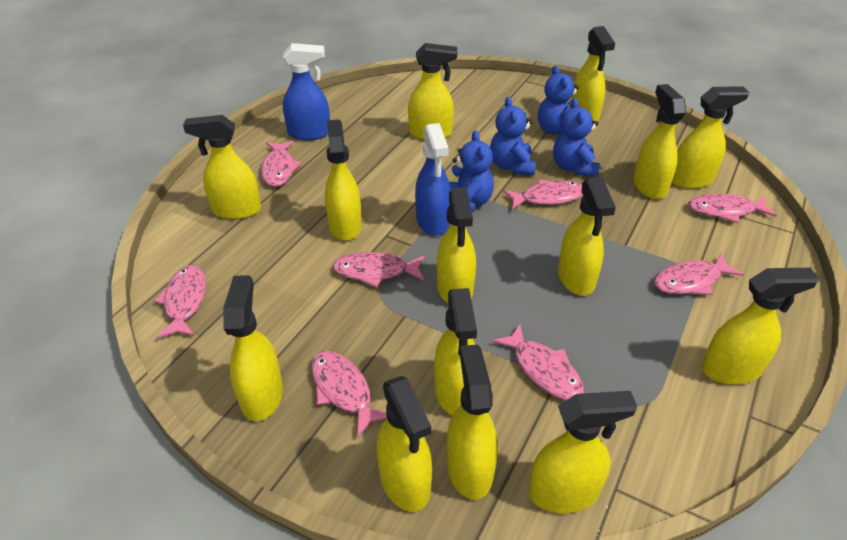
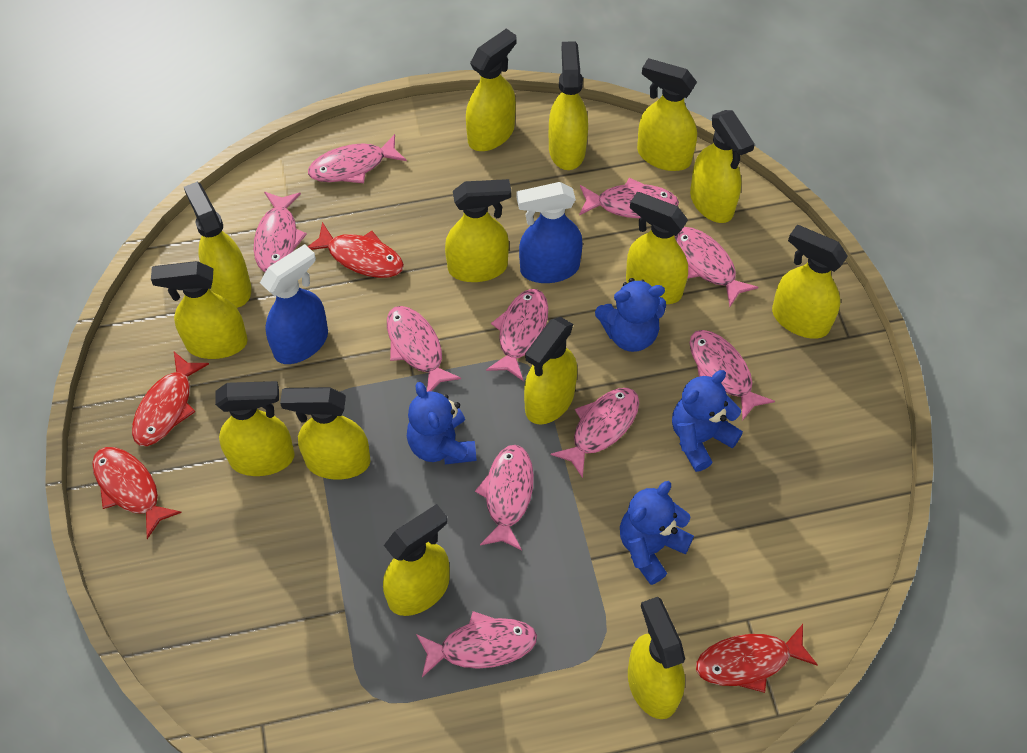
pink fish: 8 -> 10
red fish: 0 -> 4

